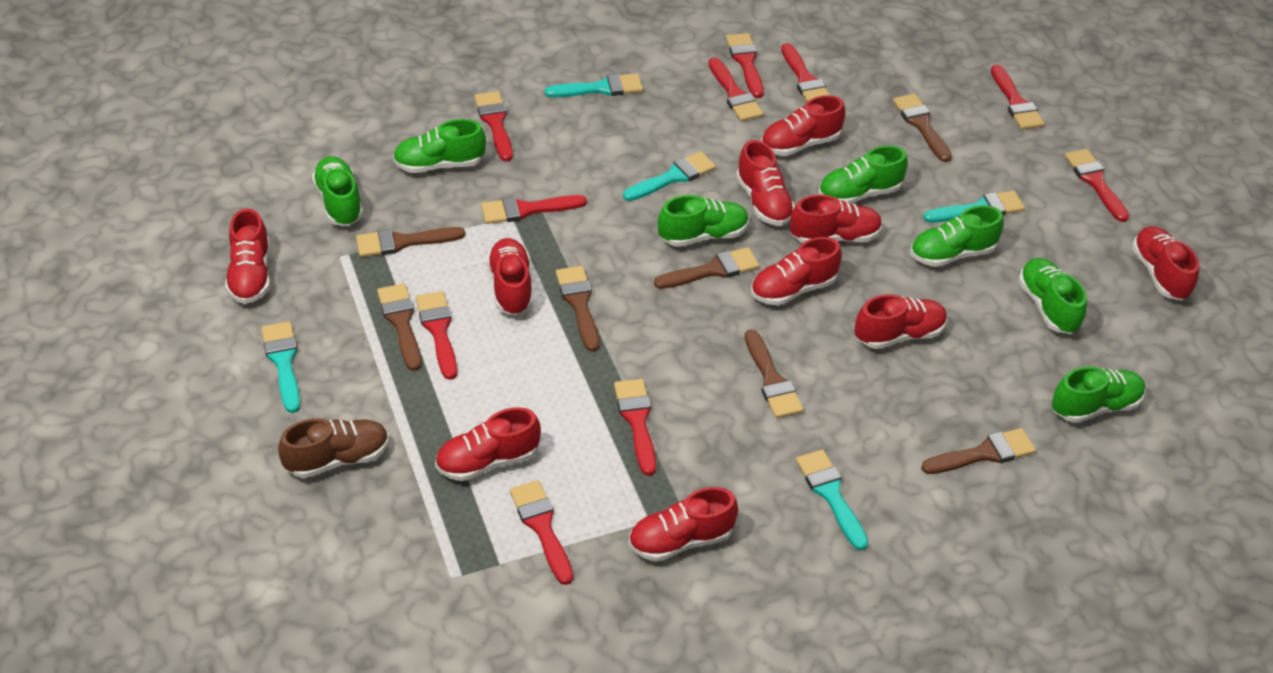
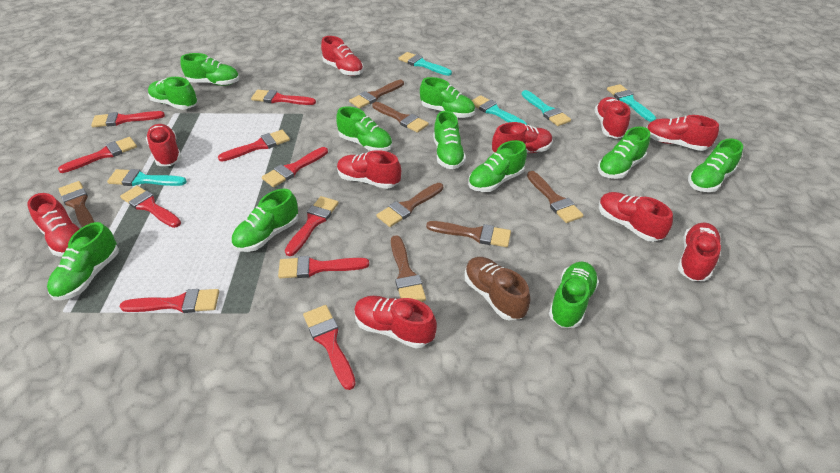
green shoe: 7 -> 11

